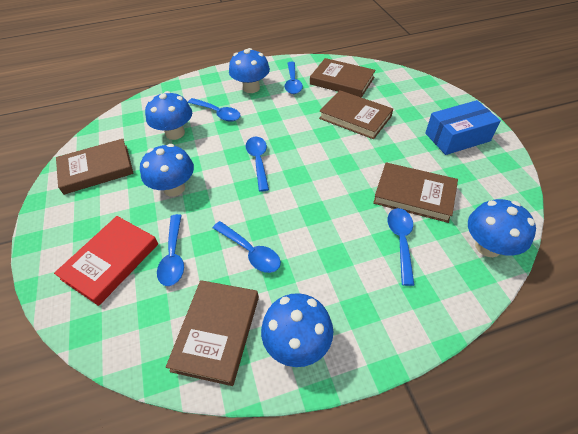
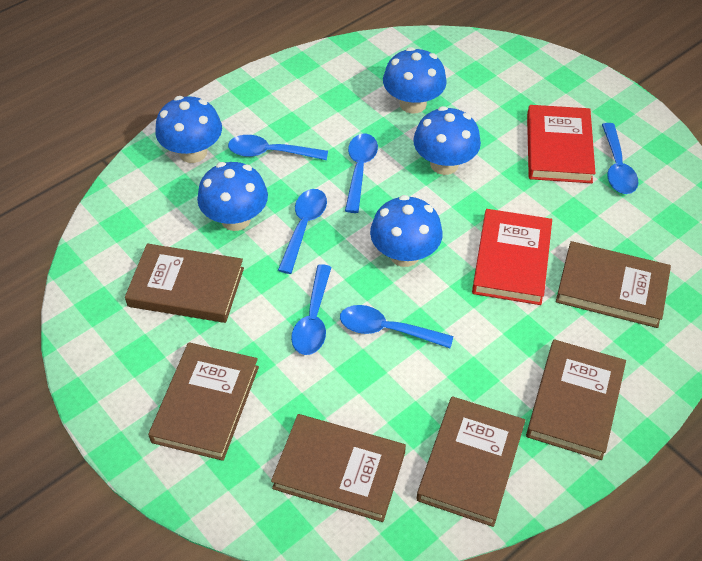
blue box: 1 -> 0
brown book: 5 -> 6
red book: 1 -> 2

